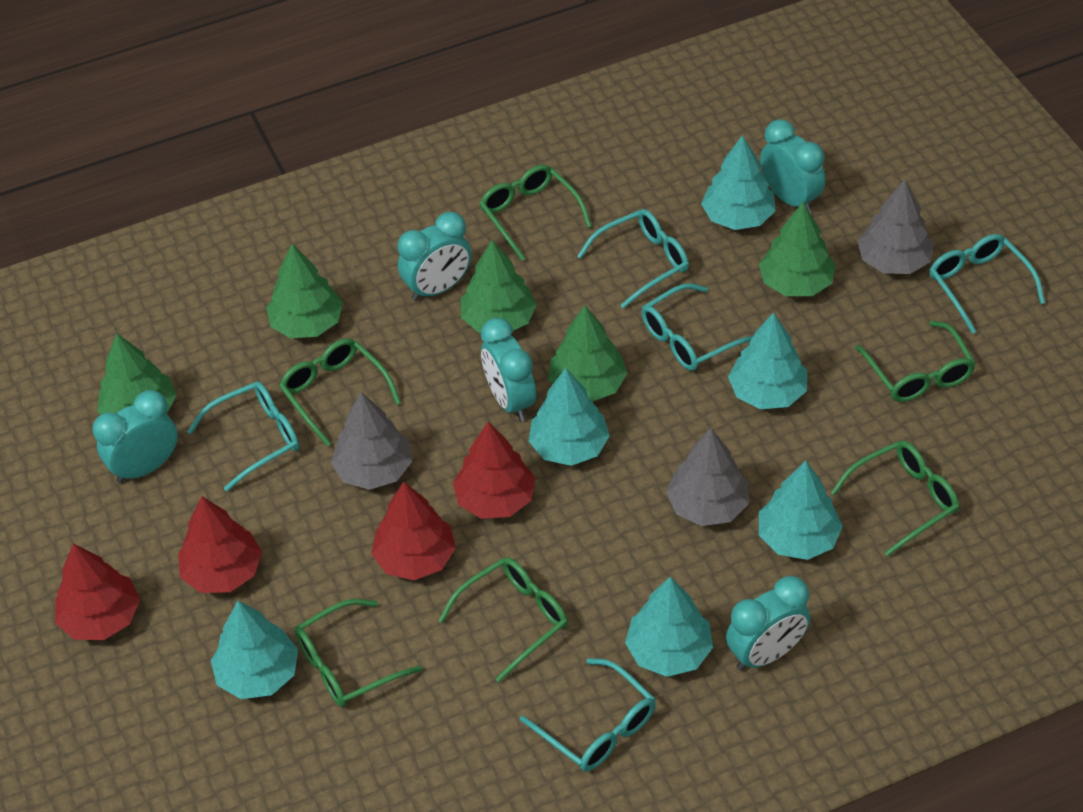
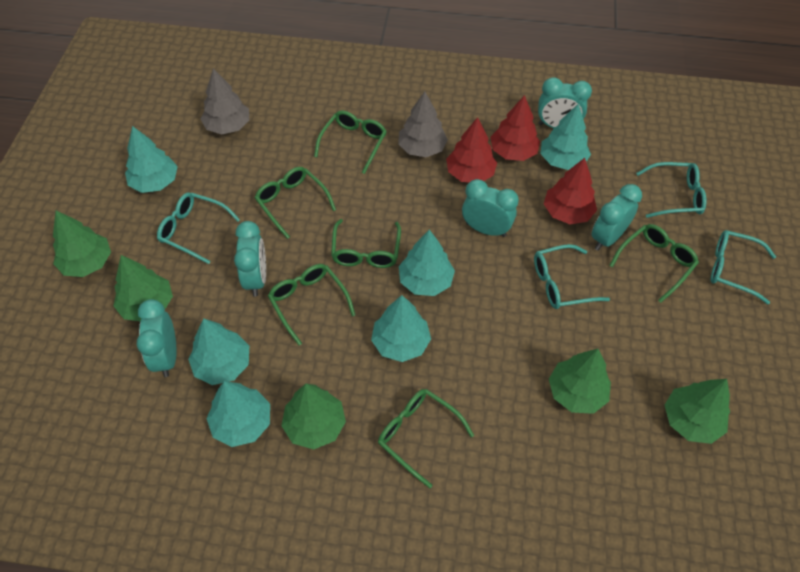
grey tree: 3 -> 2
red tree: 4 -> 3
turquoise glasses: 5 -> 4

